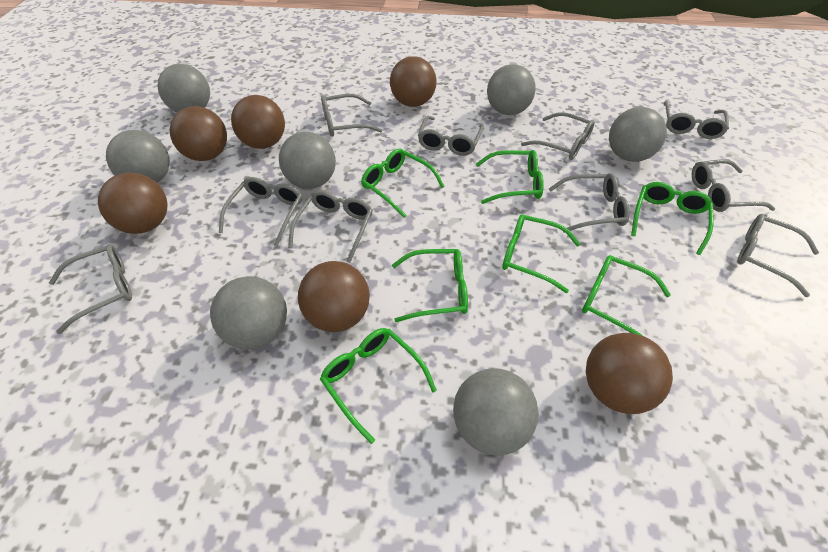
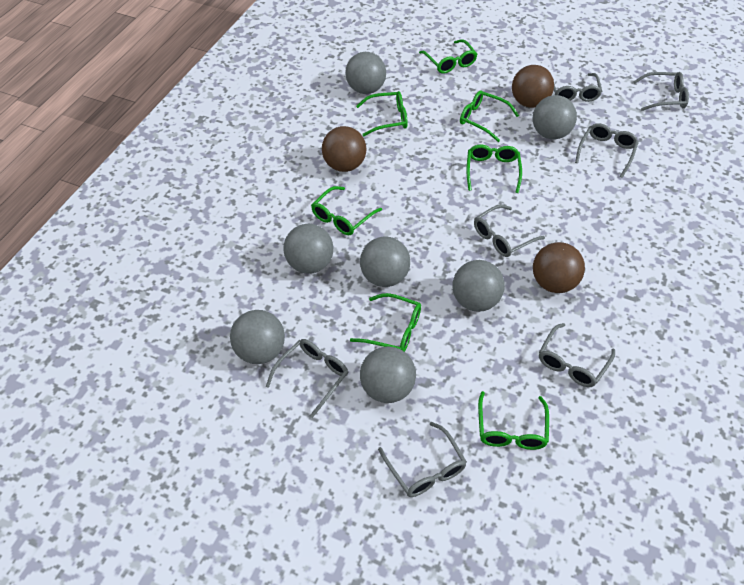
brown ball: 6 -> 3
grey glasses: 10 -> 7

